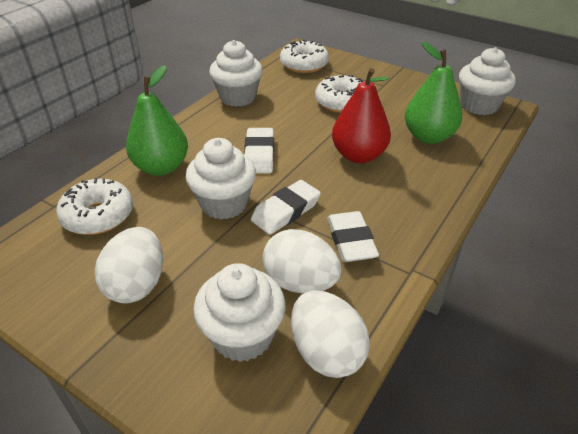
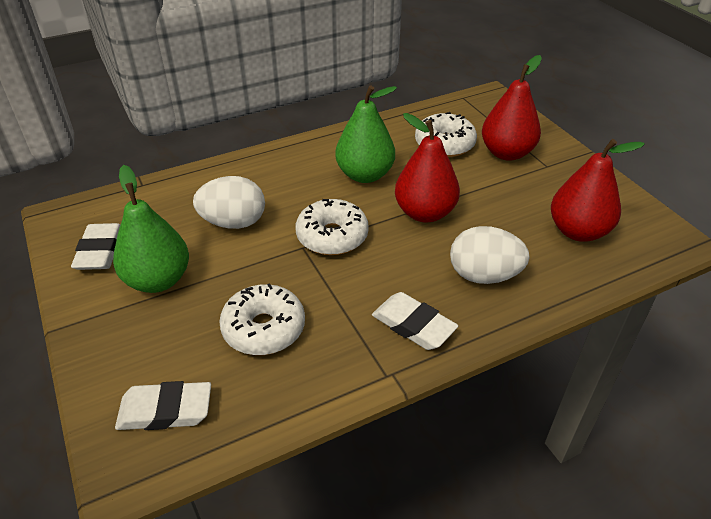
red pear: 1 -> 3
white cupcake: 4 -> 0
white egg: 3 -> 2

